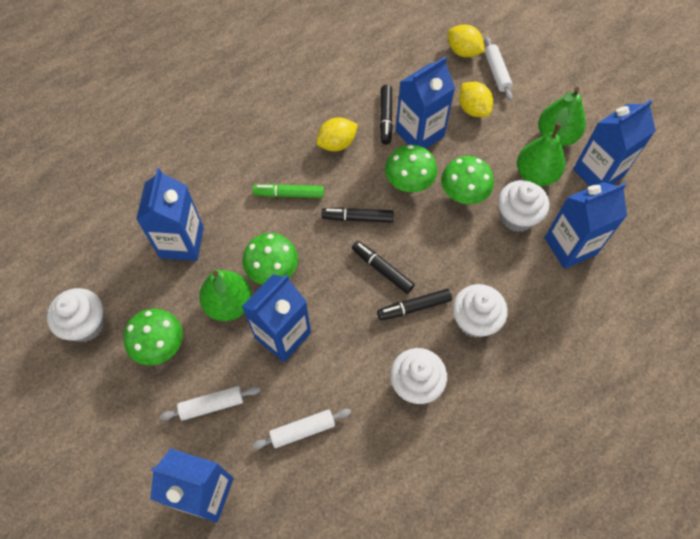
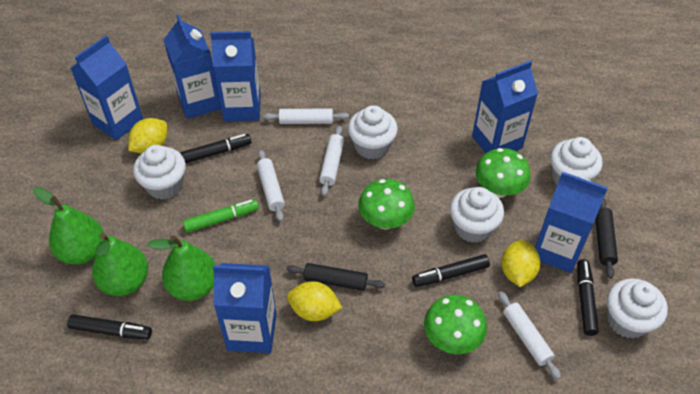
black rolling pin: 0 -> 2
green mushroom: 4 -> 3
white cupcake: 4 -> 5
white rolling pin: 3 -> 4

